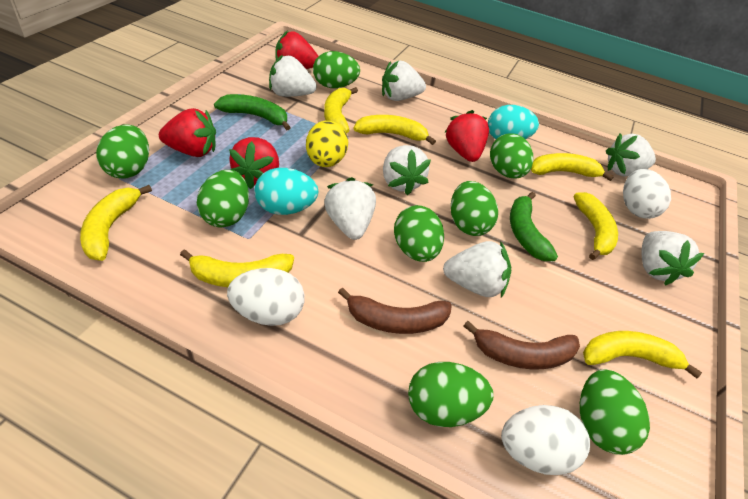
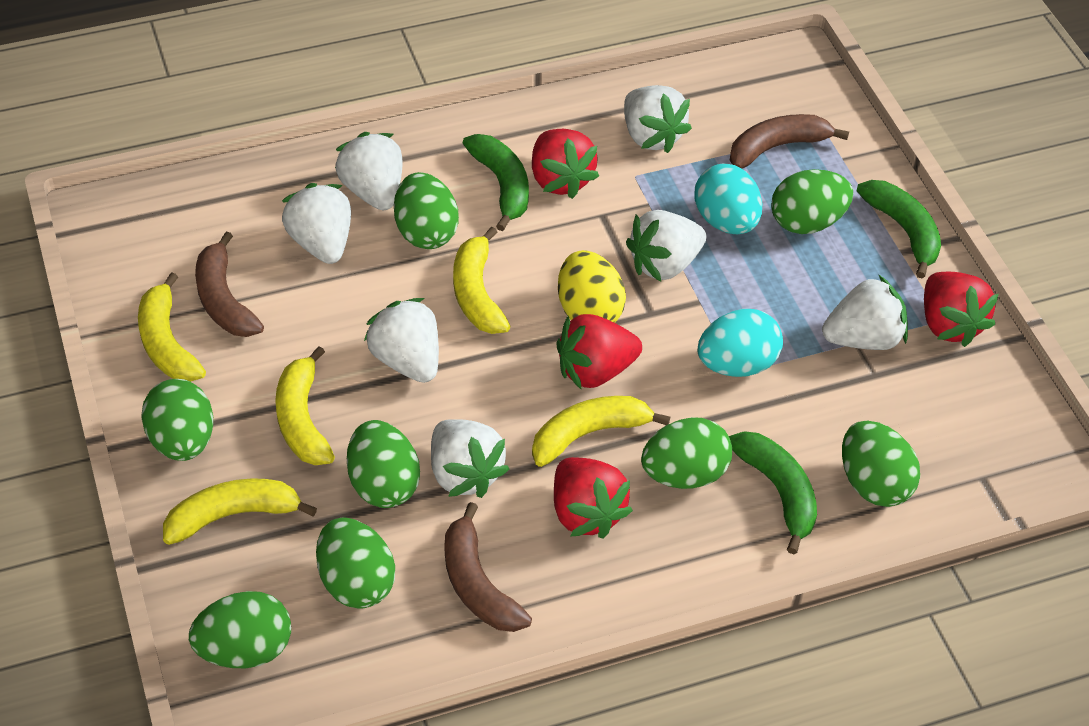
brown banana: 2 -> 3
green banana: 2 -> 3
white egg: 3 -> 0
yellow banana: 7 -> 5

